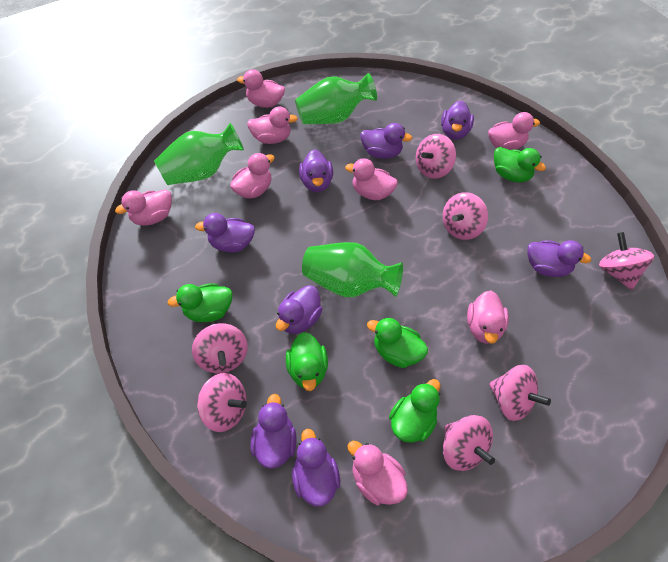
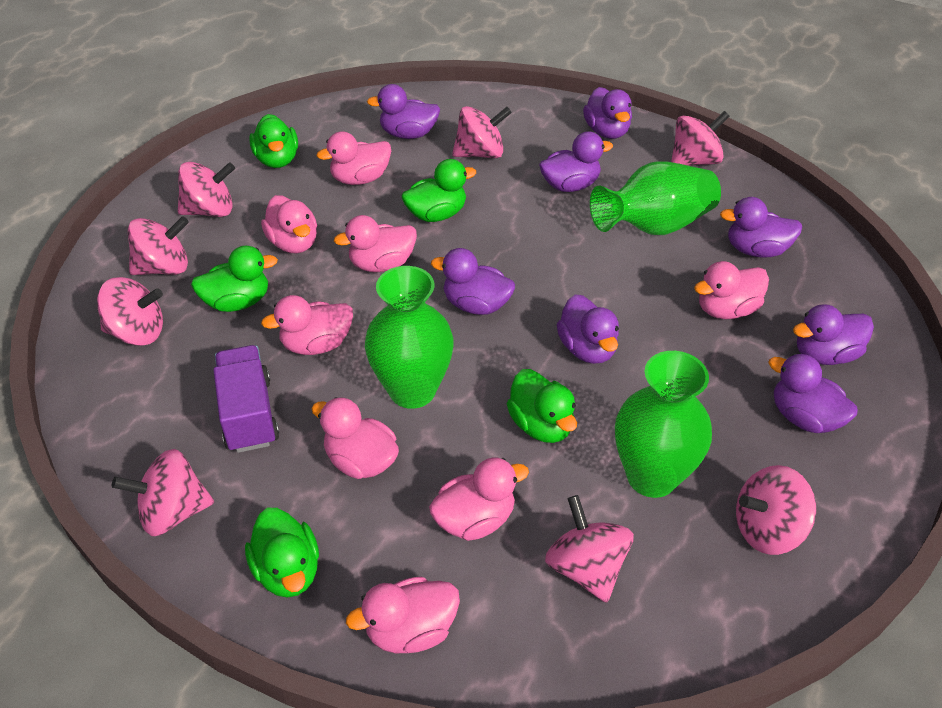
pink spinning top: 7 -> 8
purple truck: 0 -> 1

